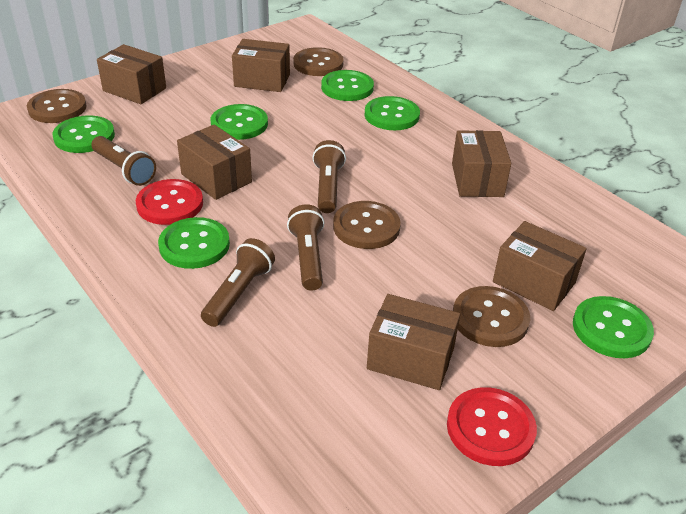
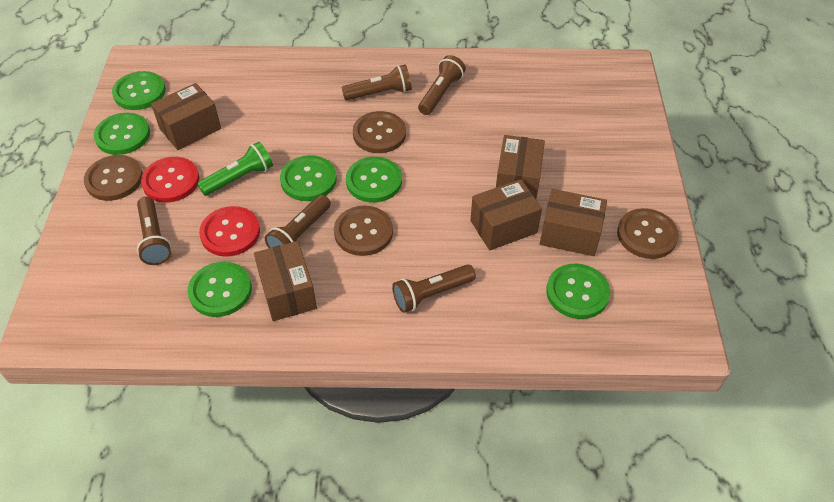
brown box: 6 -> 5
brown flashlight: 4 -> 5
green flashlight: 0 -> 1

